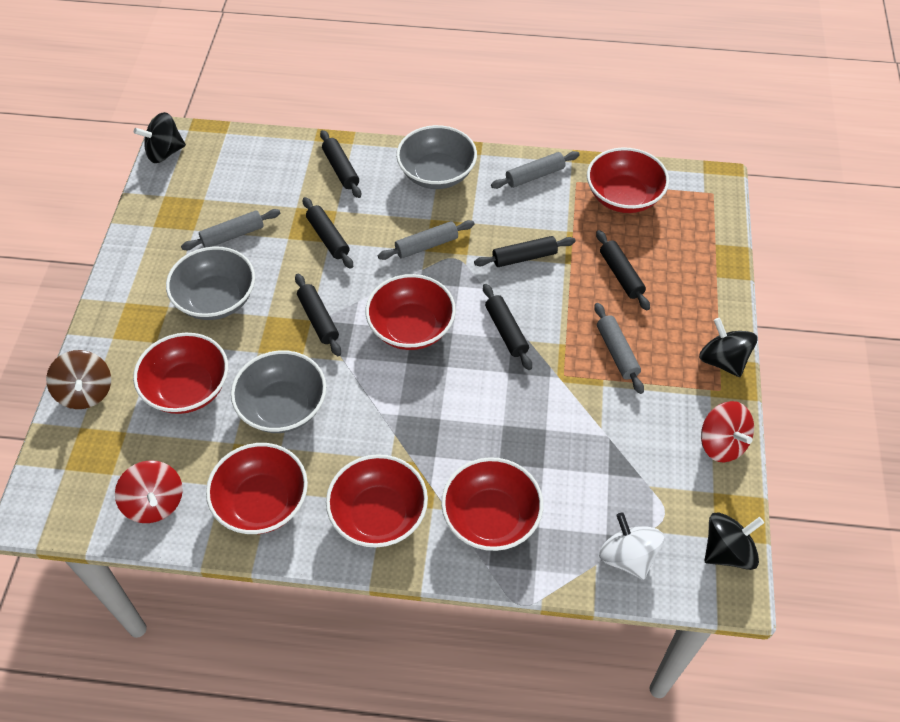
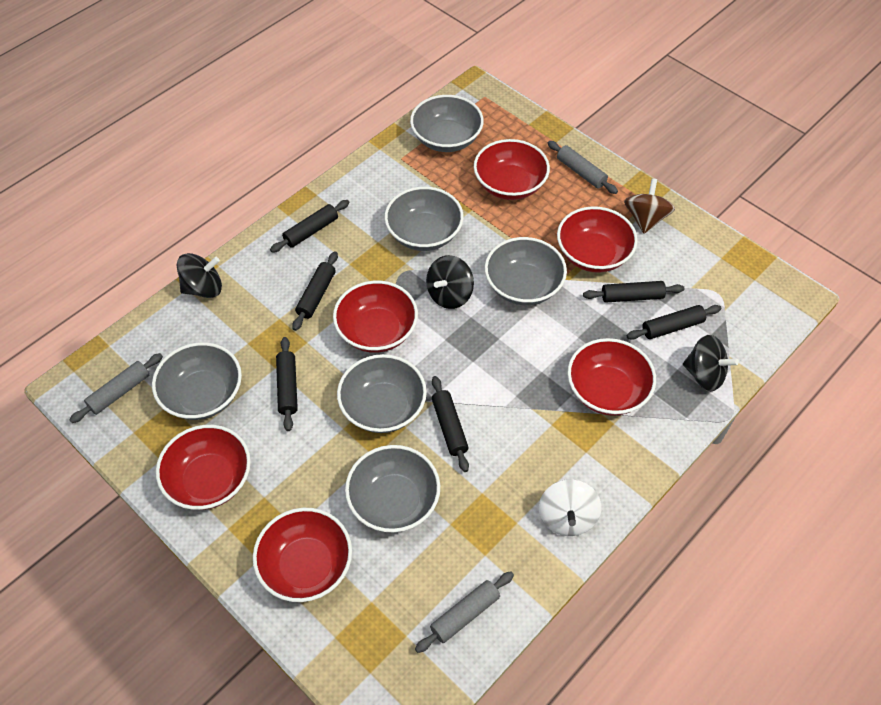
grey bowl: 3 -> 6
grey rolling pin: 4 -> 3
red spinning top: 2 -> 0

